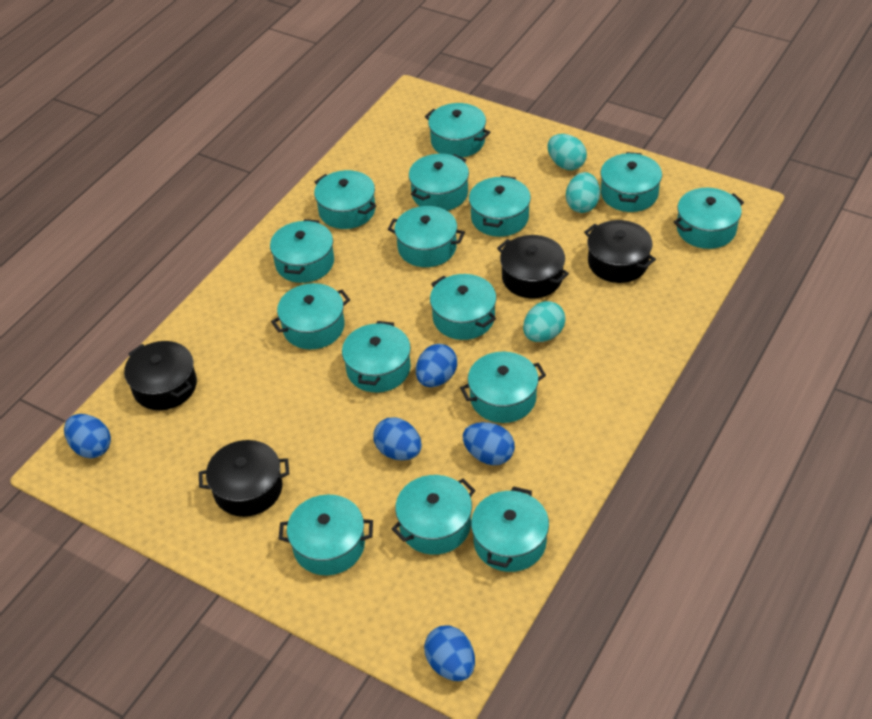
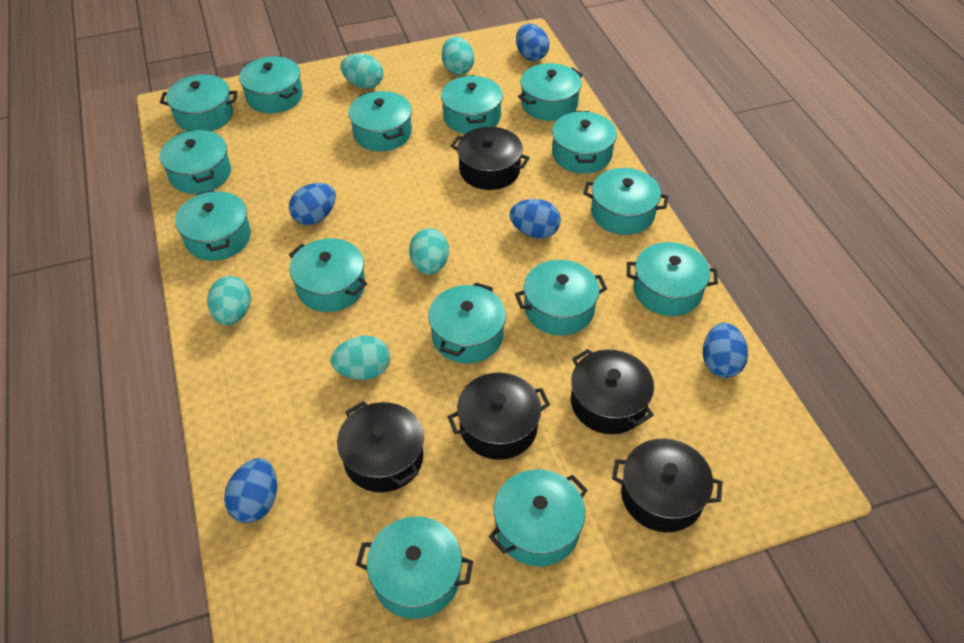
black pot: 4 -> 5
turquoise egg: 3 -> 5

